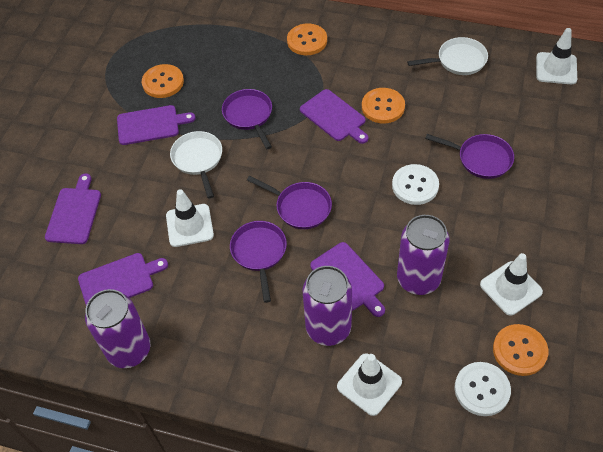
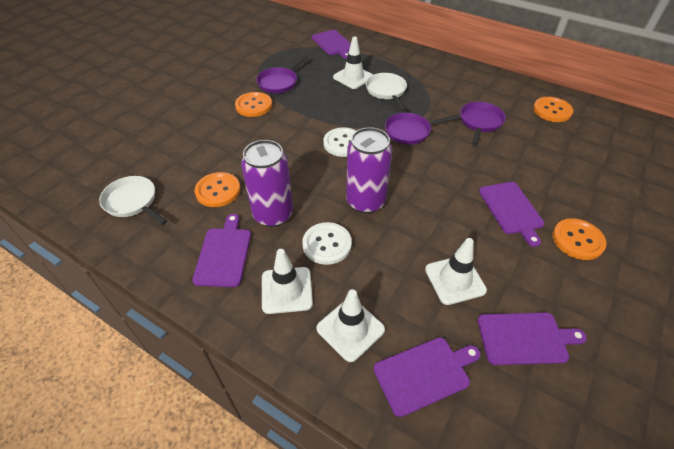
purple can: 3 -> 2
purple pan: 4 -> 3

